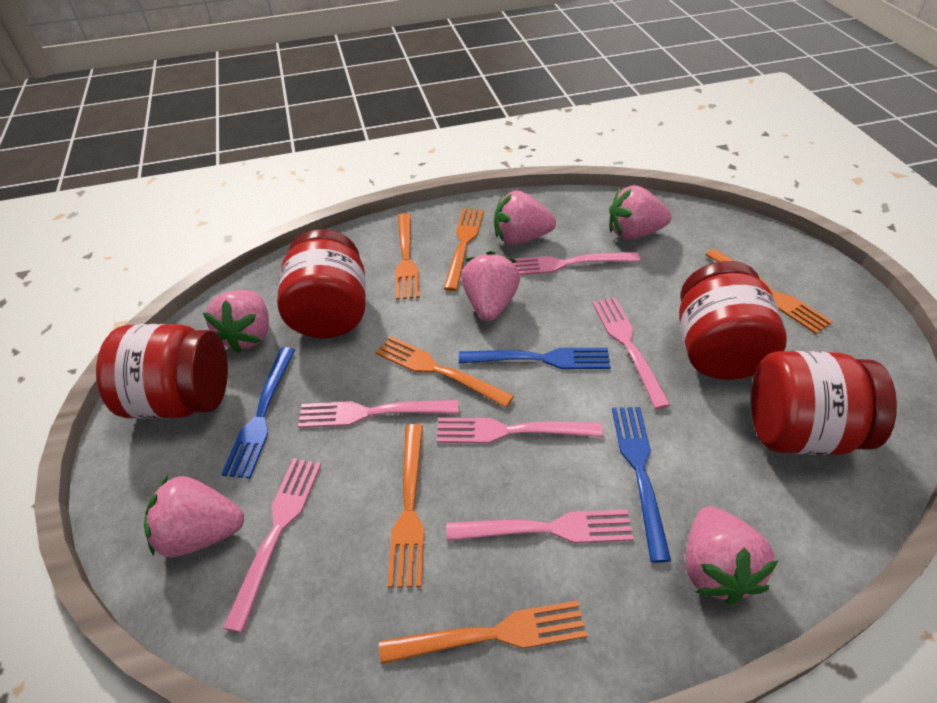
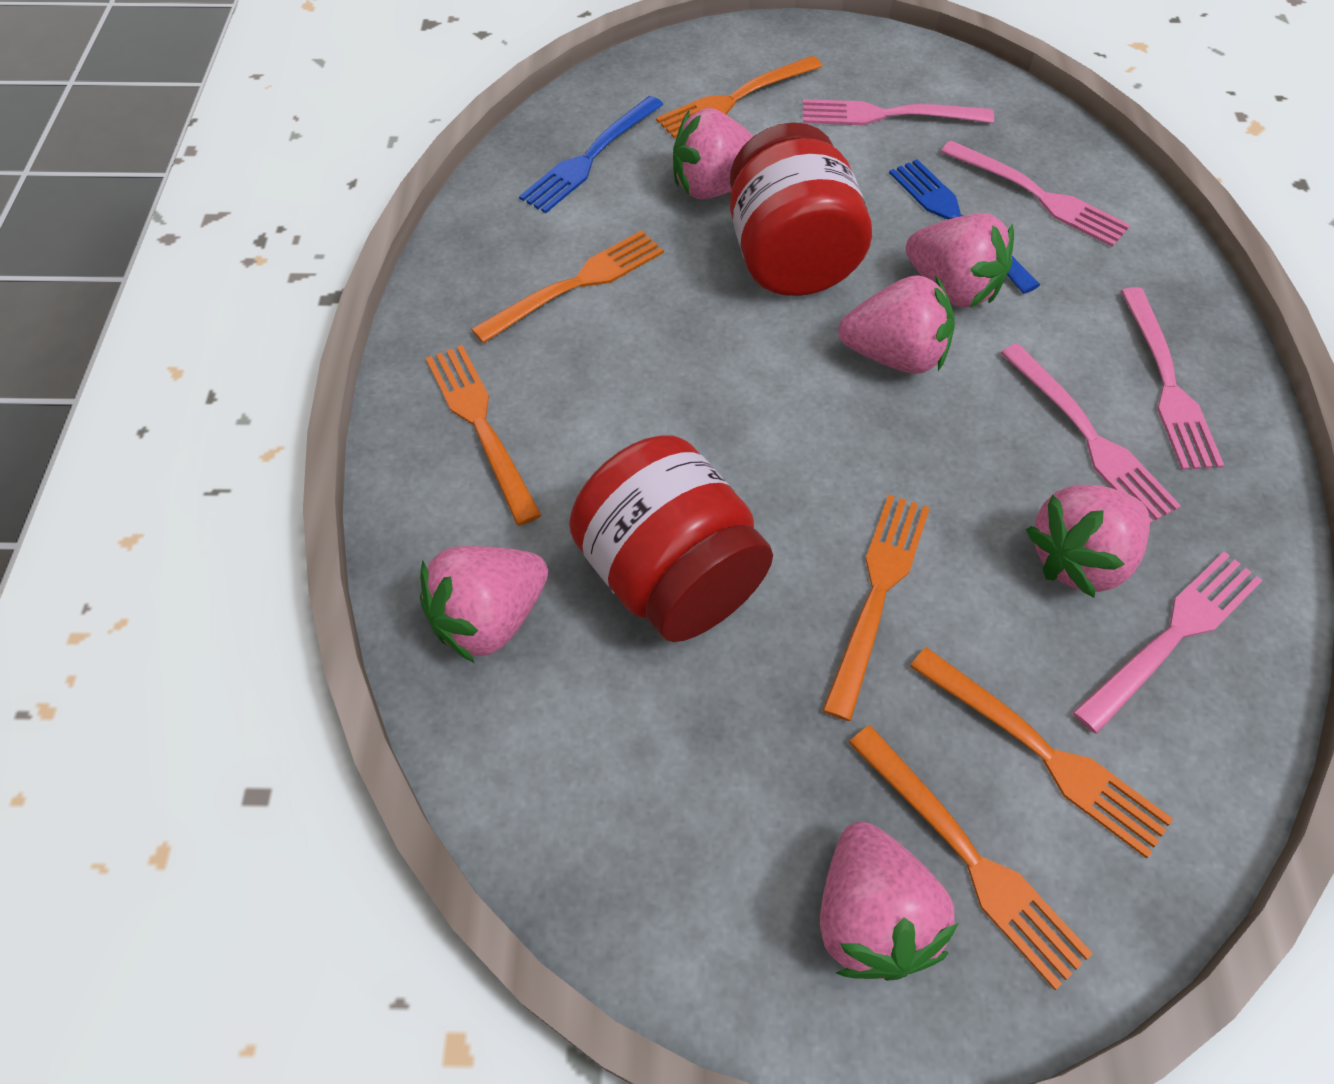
blue fork: 3 -> 2
pink fork: 6 -> 5
red jar: 4 -> 2

